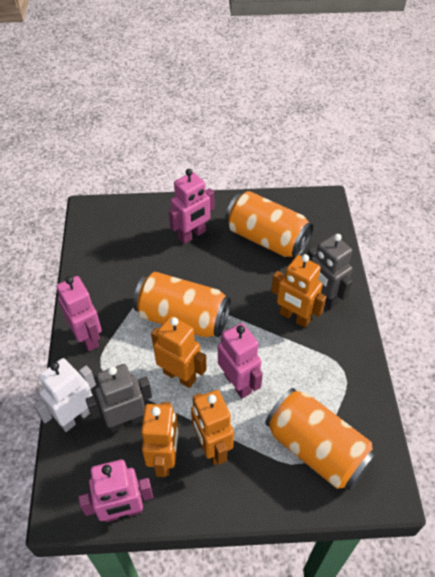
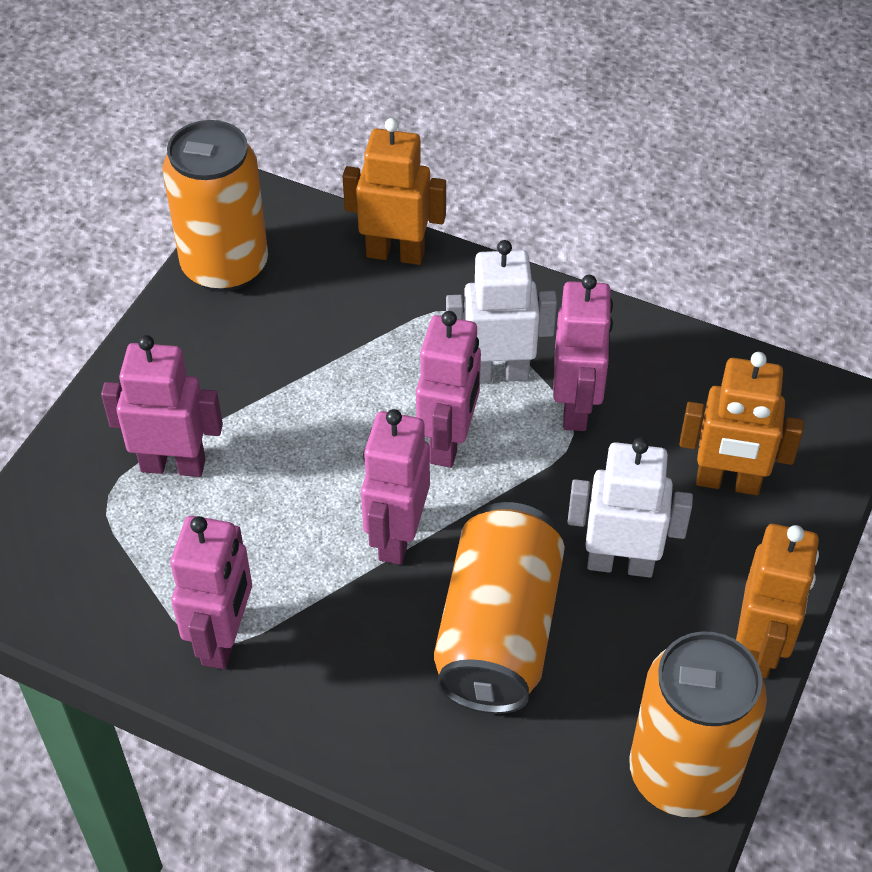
grey robot: 2 -> 0
orange robot: 4 -> 3
pink robot: 4 -> 5
white robot: 1 -> 2

